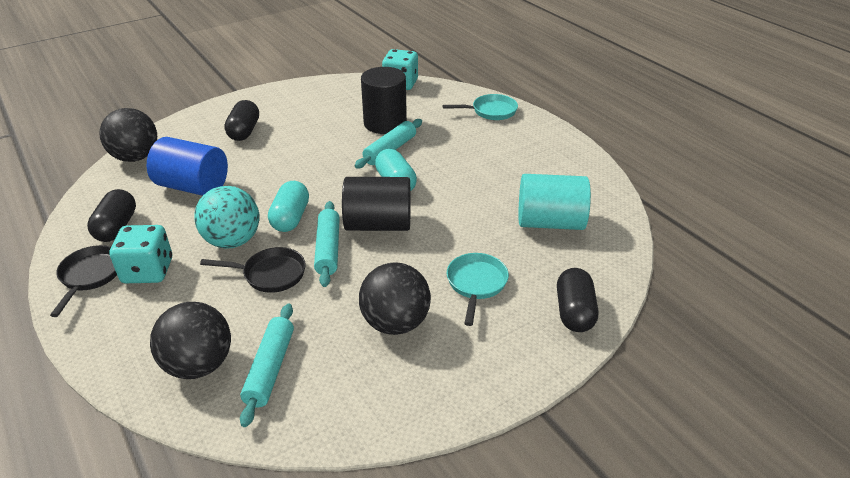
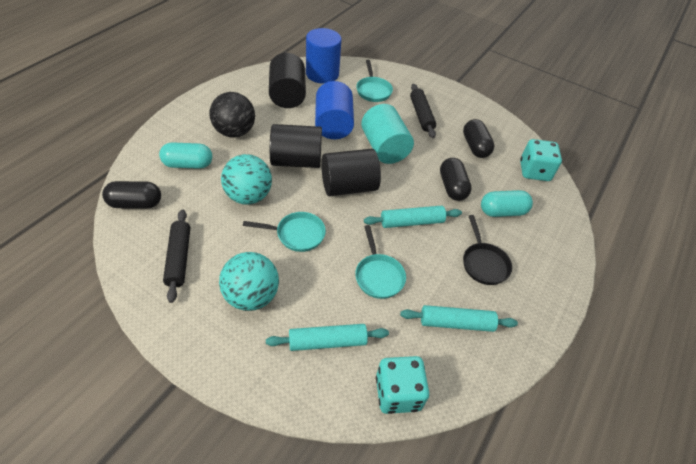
black ball: 3 -> 1
black cylinder: 2 -> 3
black pan: 2 -> 1
black rolling pin: 0 -> 2
blue cylinder: 1 -> 2
turquoise ball: 1 -> 2
turquoise pan: 2 -> 3

